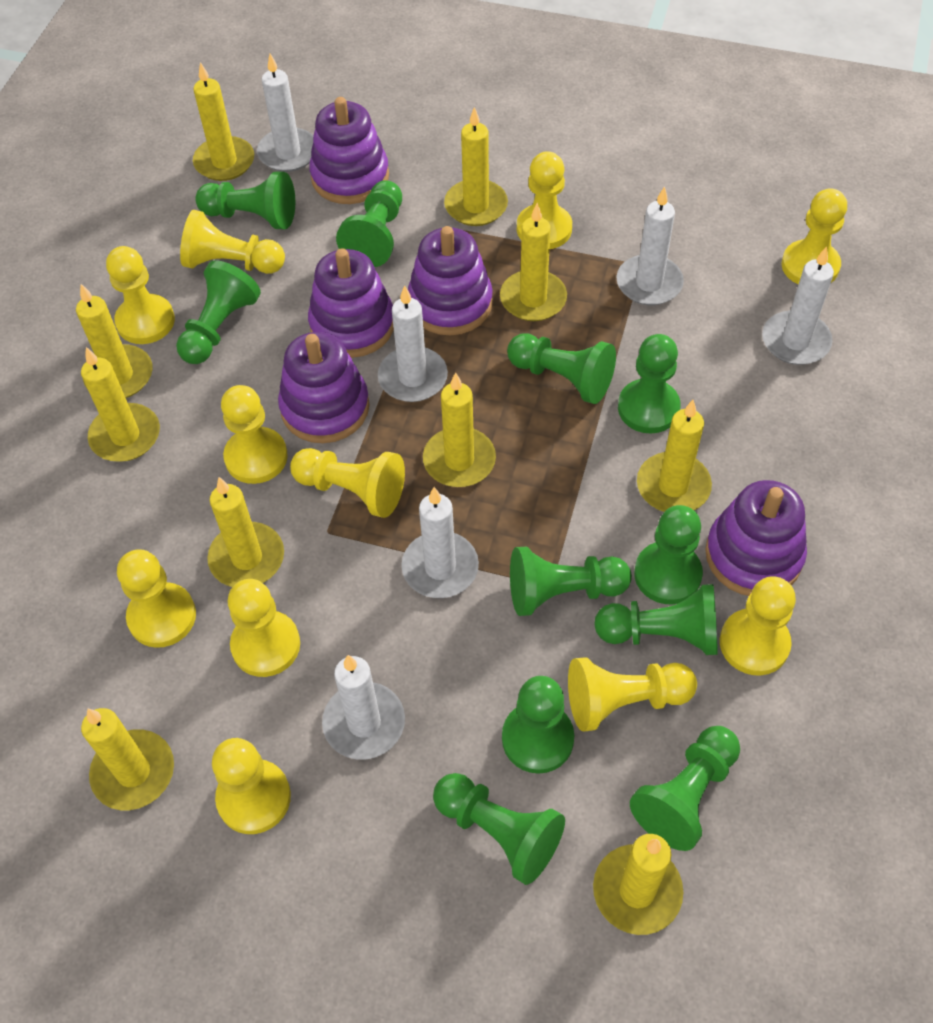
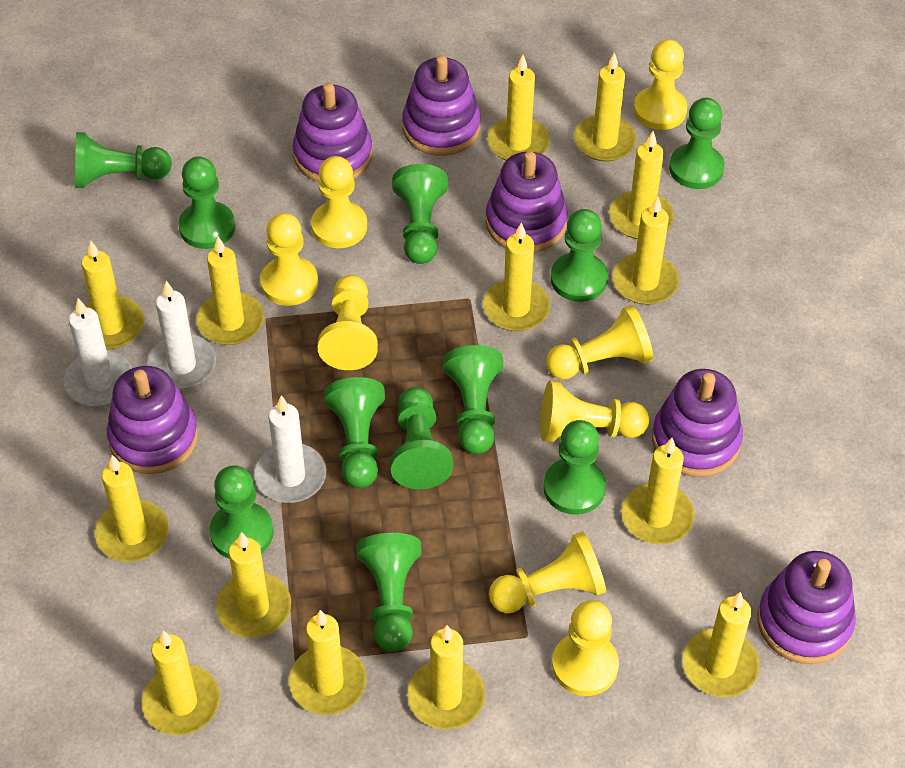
purple stacking toy: 5 -> 6
white candle: 6 -> 3
yellow candle: 10 -> 14
yellow pawn: 11 -> 8

